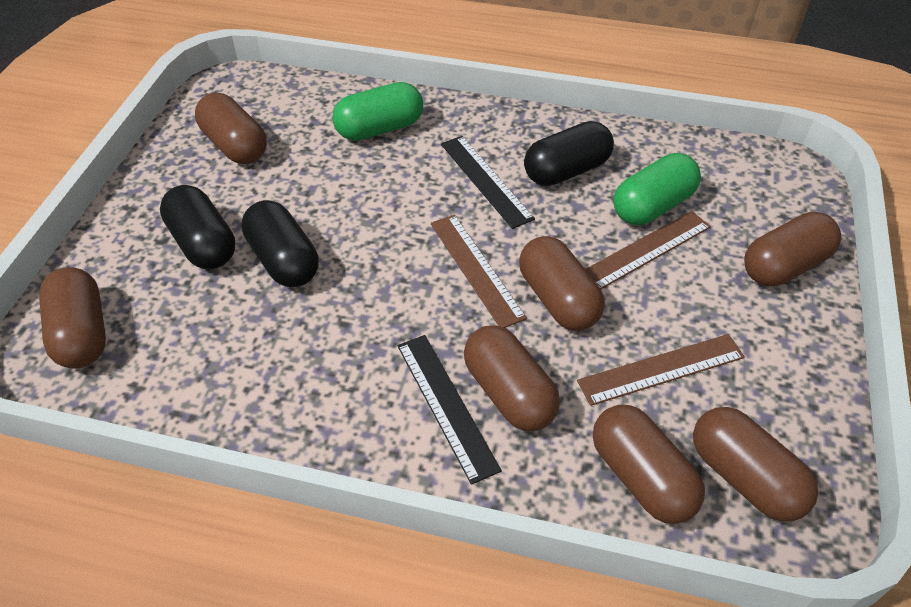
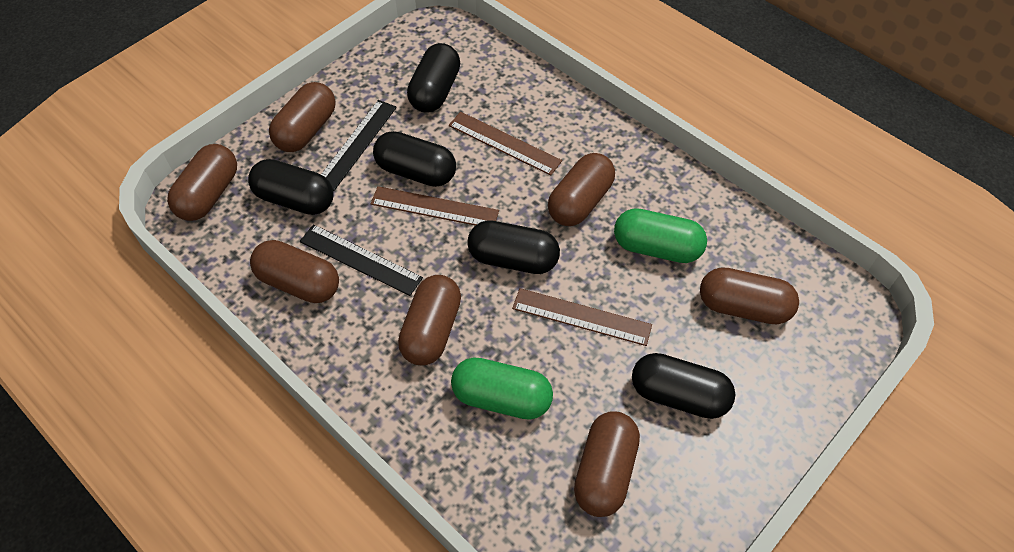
black capsule: 3 -> 5

